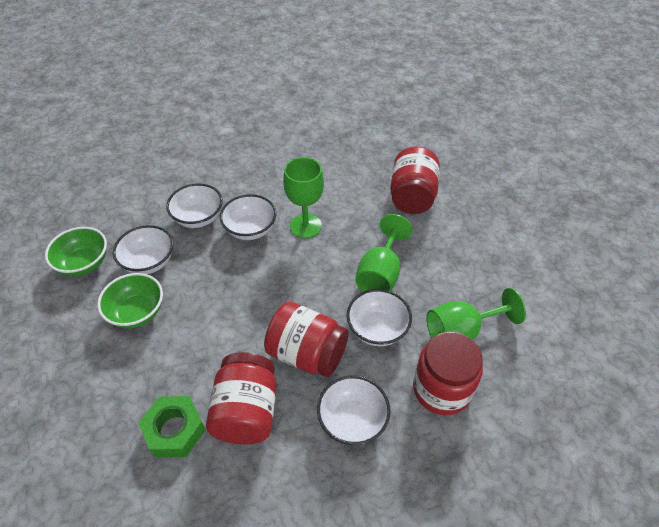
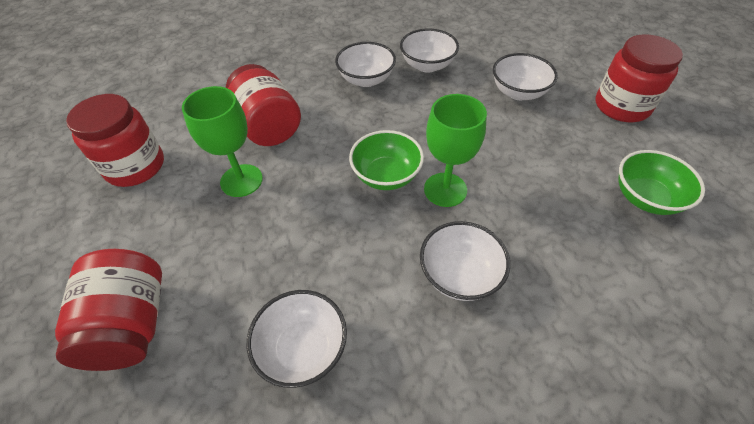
green goblet: 3 -> 2
green nut: 1 -> 0

